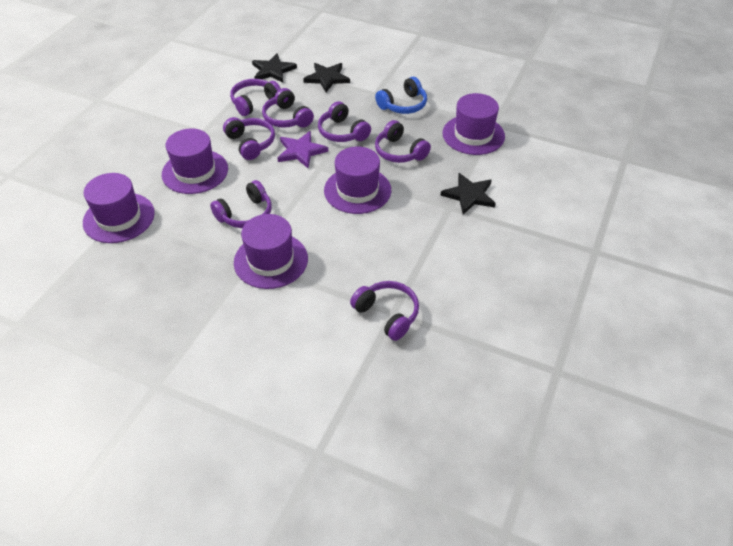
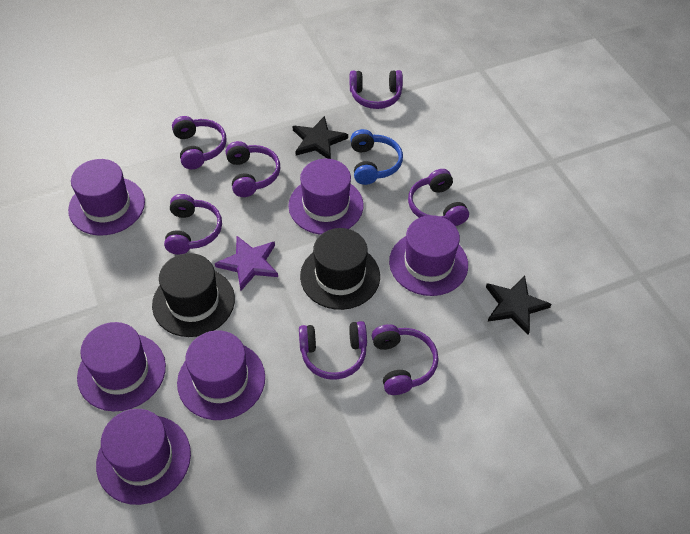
black hat: 0 -> 2
black star: 3 -> 2
purple hat: 5 -> 6

